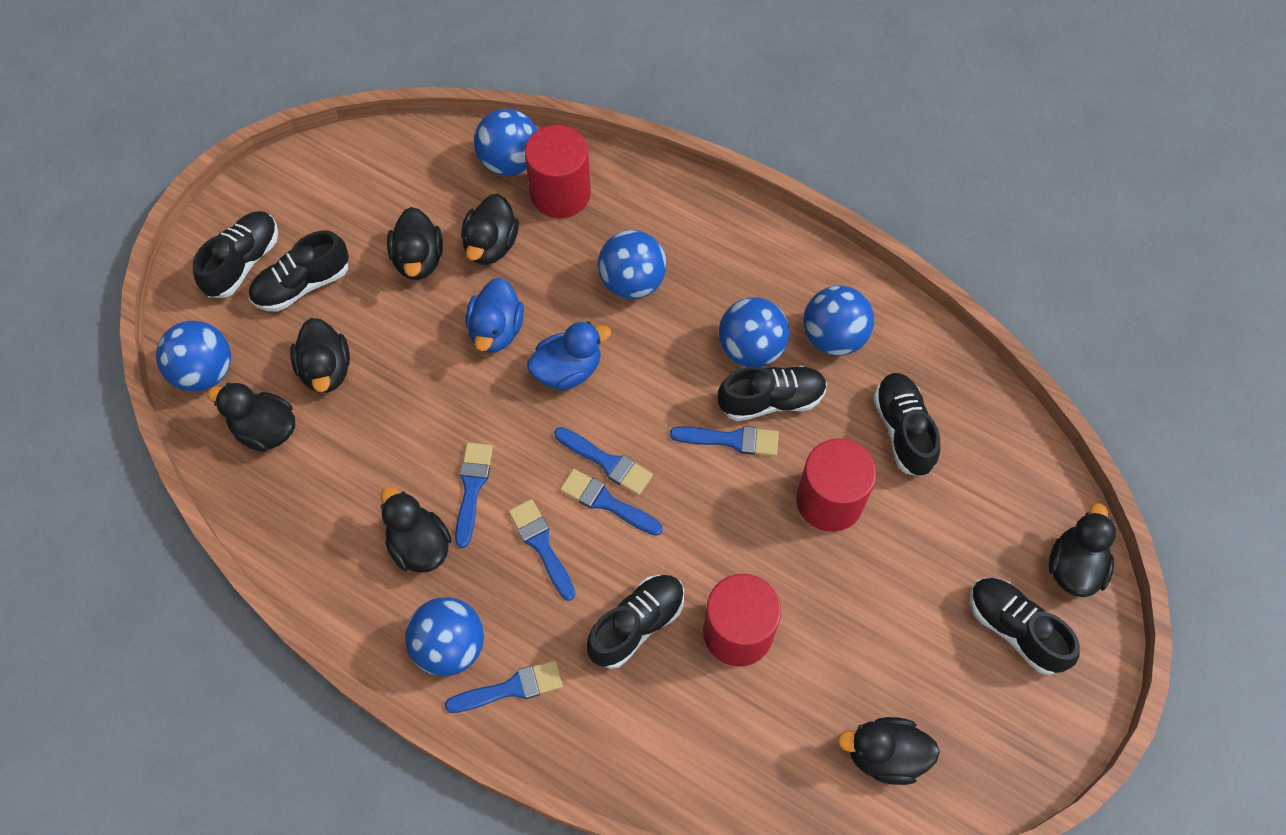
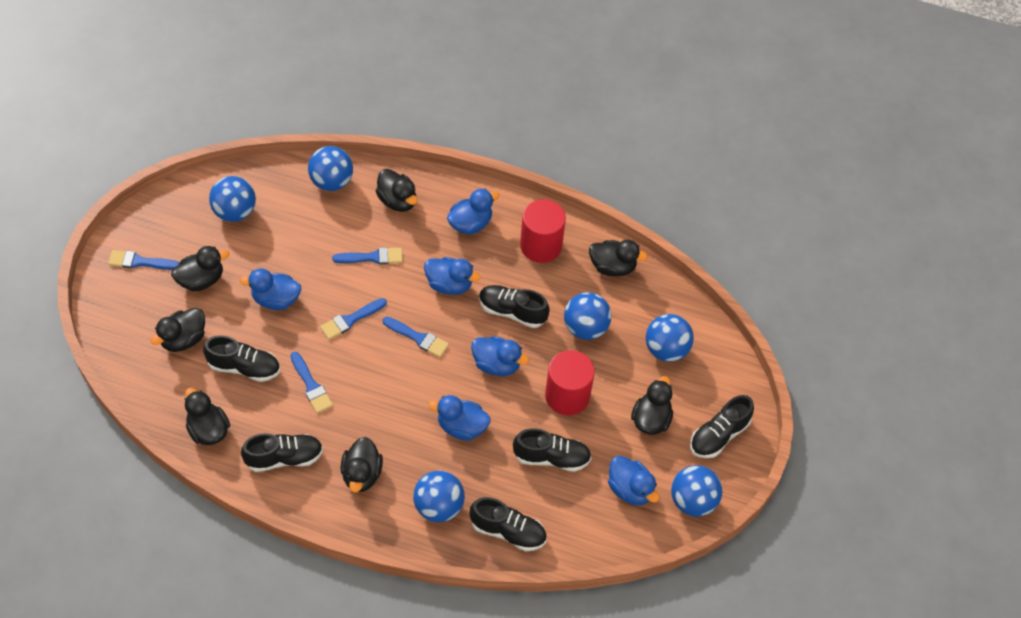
blue brush: 6 -> 5
blue duck: 2 -> 6
red cylinder: 3 -> 2

